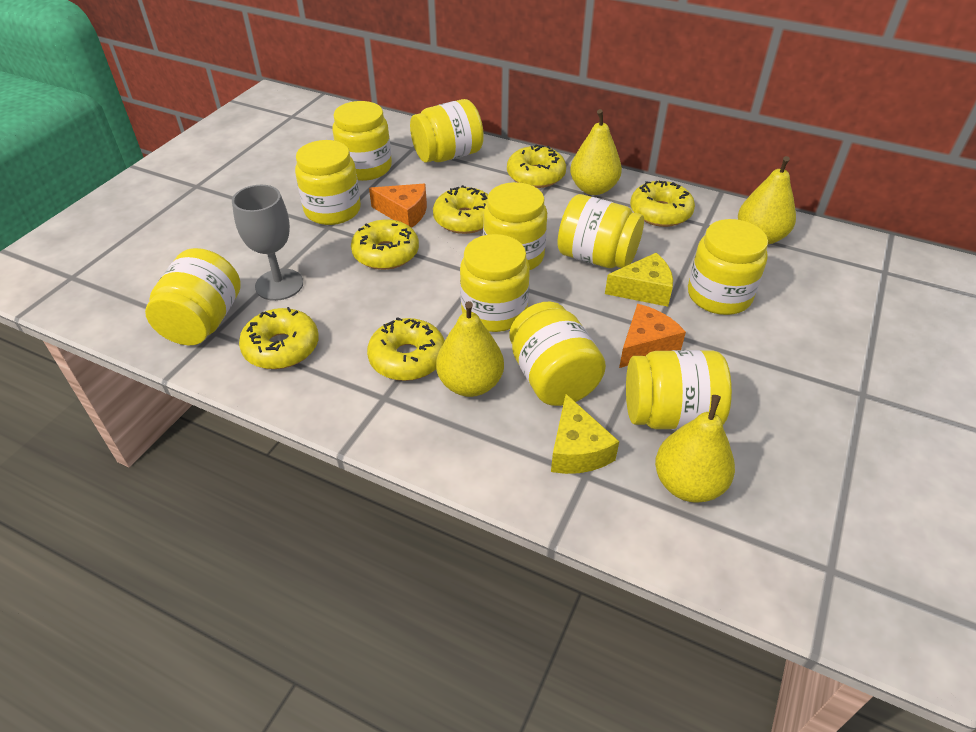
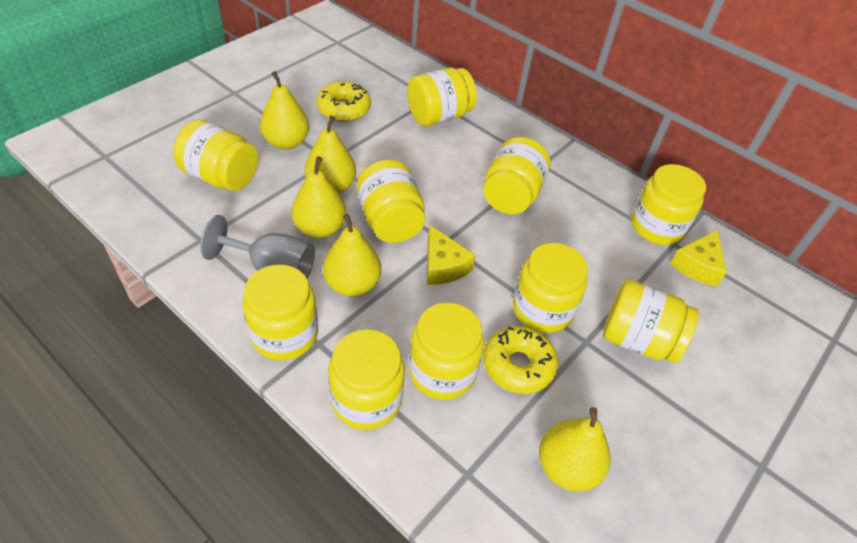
orange cheese: 2 -> 0
yellow donut: 6 -> 2
yellow pear: 4 -> 5

